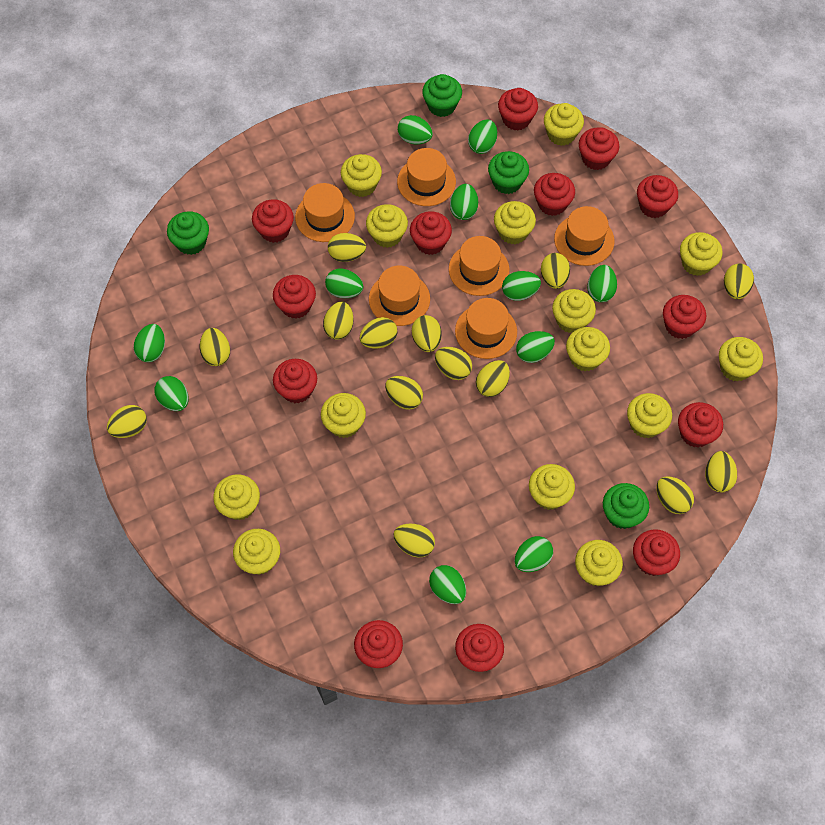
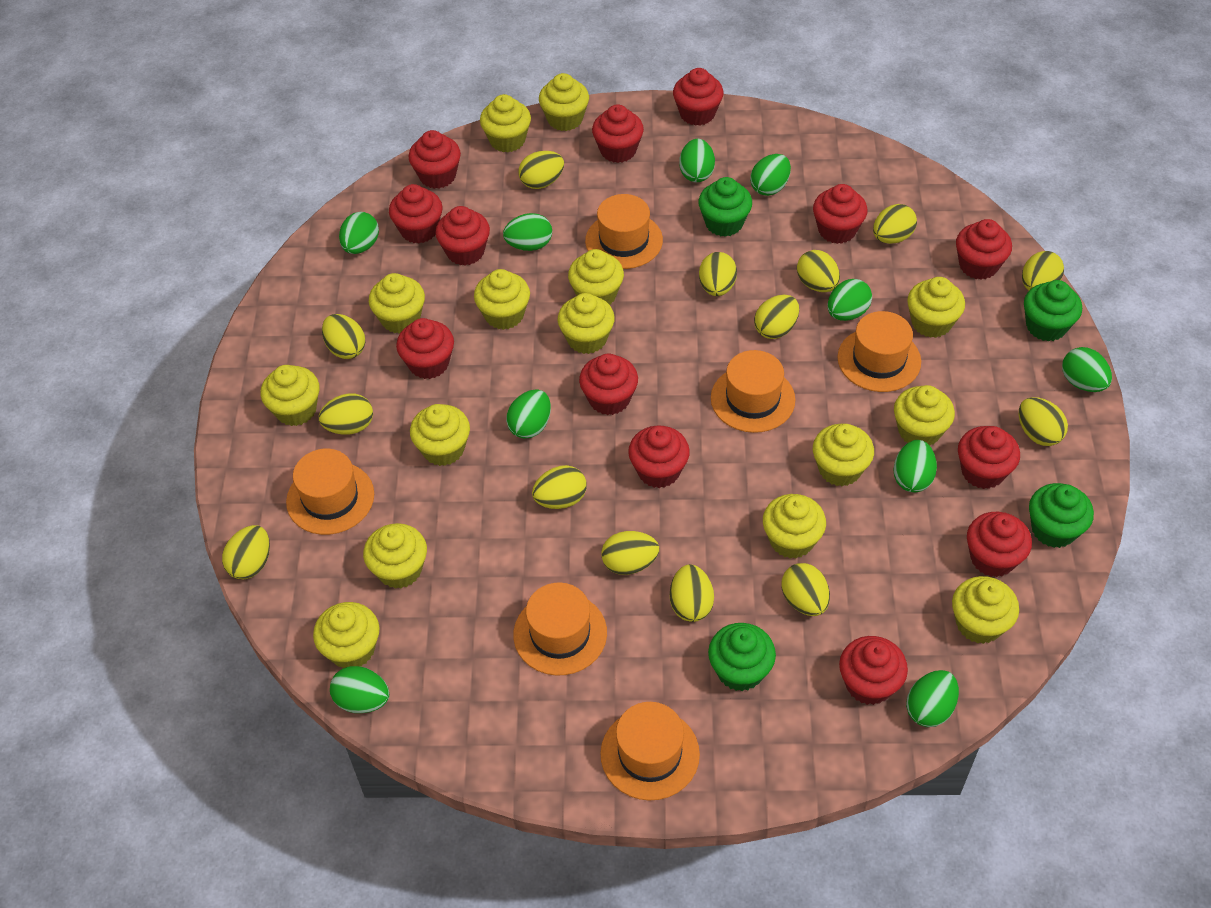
green egg: 11 -> 10
yellow cupcake: 14 -> 15

